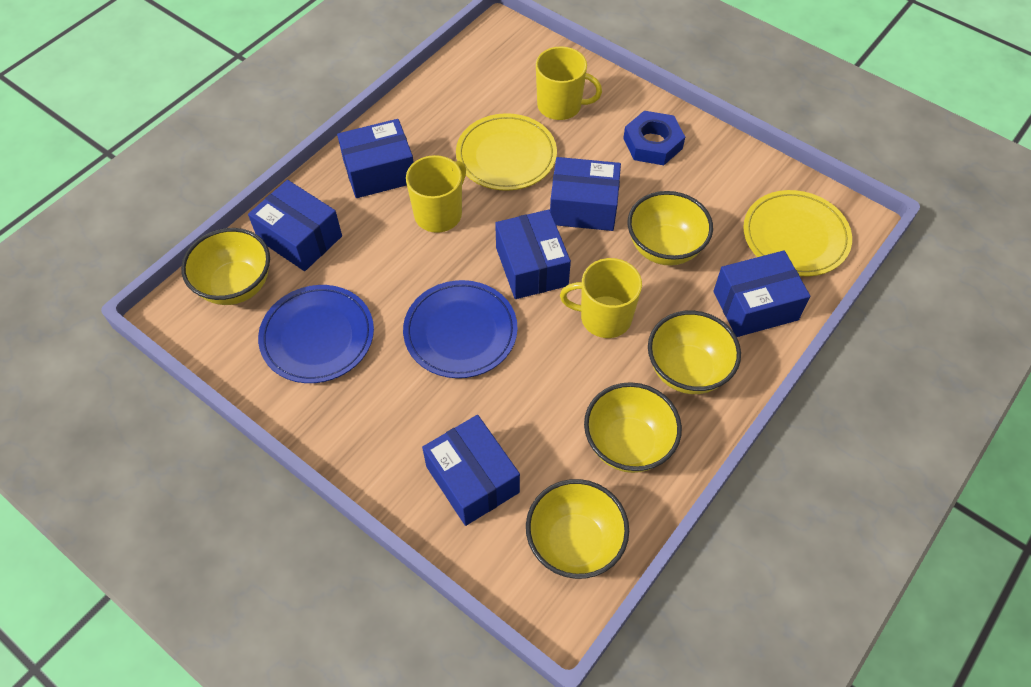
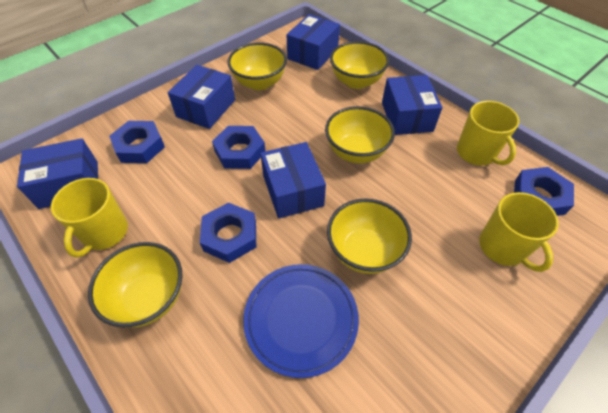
blue box: 6 -> 5
blue nut: 1 -> 4
blue plate: 2 -> 1
yellow plate: 2 -> 0

